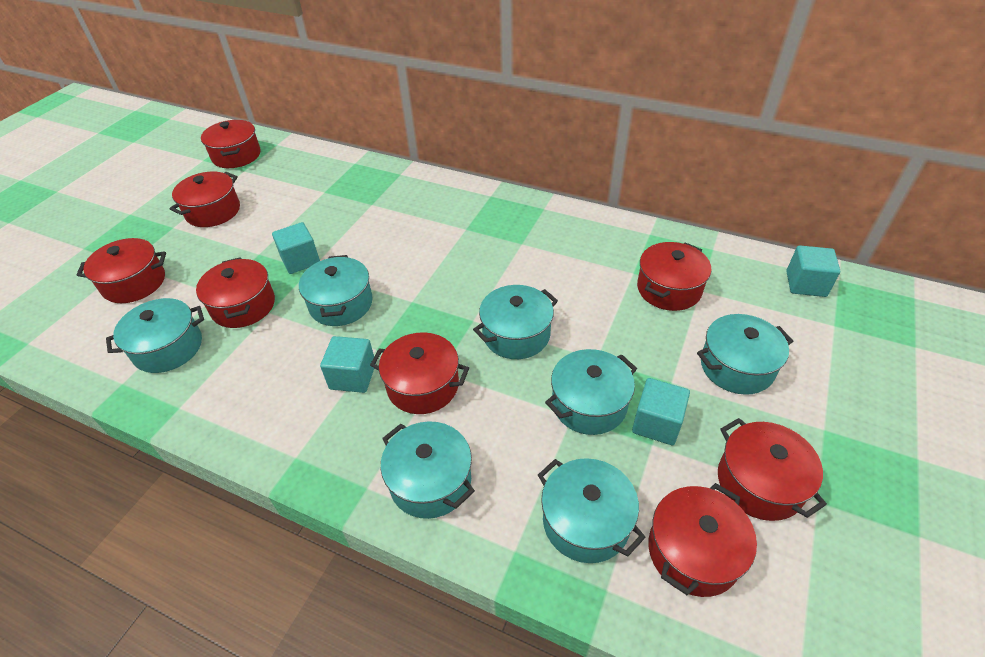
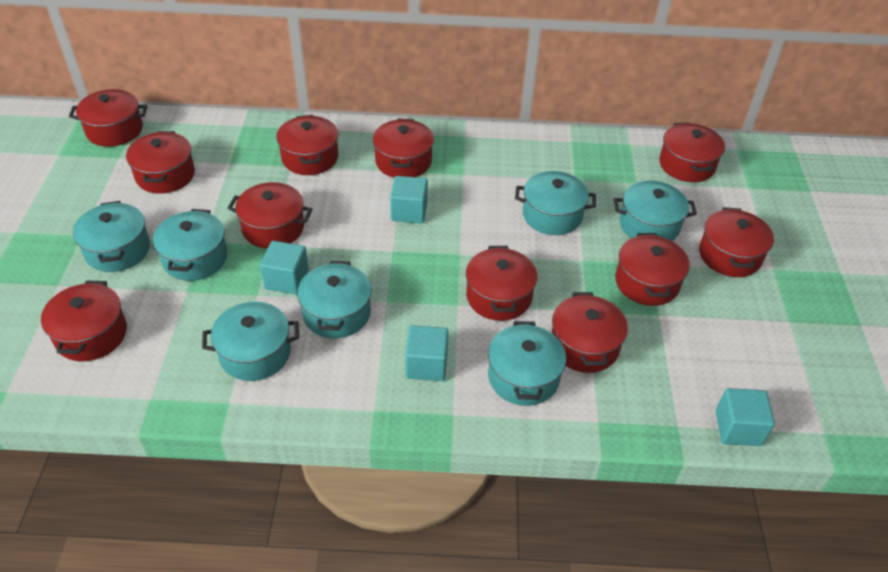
red pot: 8 -> 11

